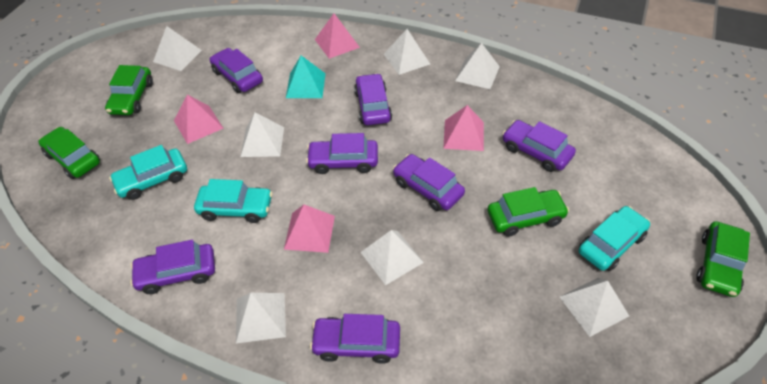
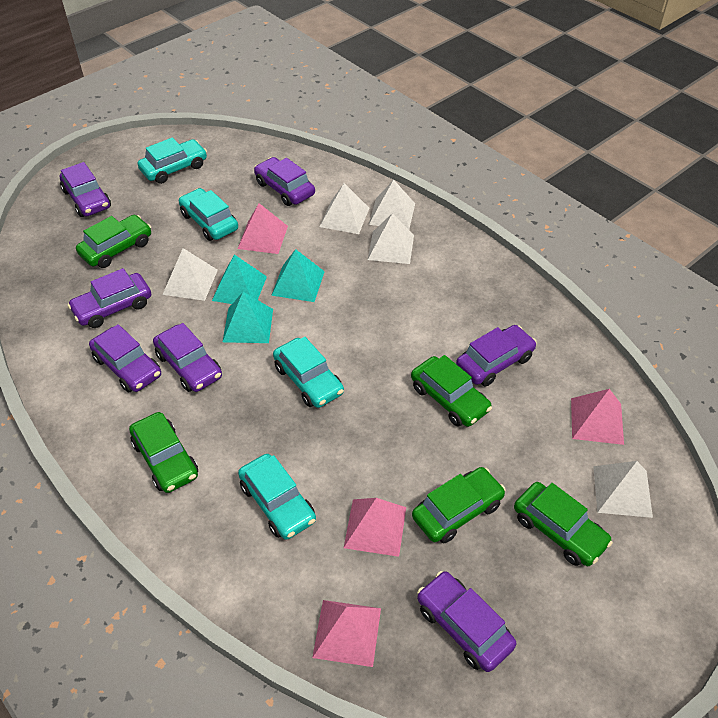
green car: 4 -> 5
turquoise car: 3 -> 4
turquoise pyramid: 1 -> 3
white pyramid: 7 -> 5

